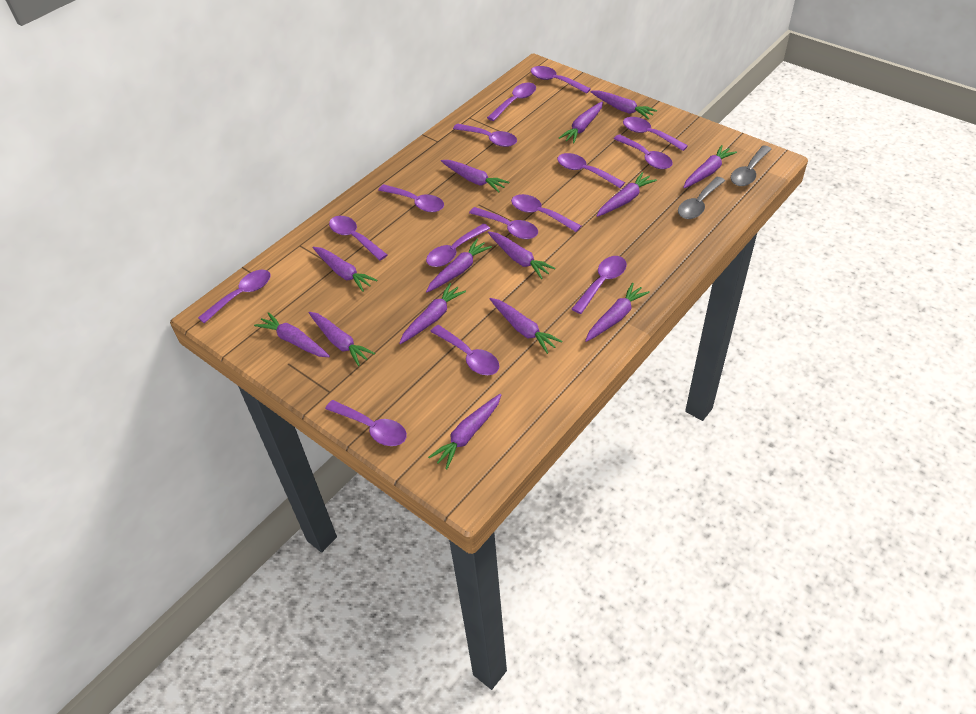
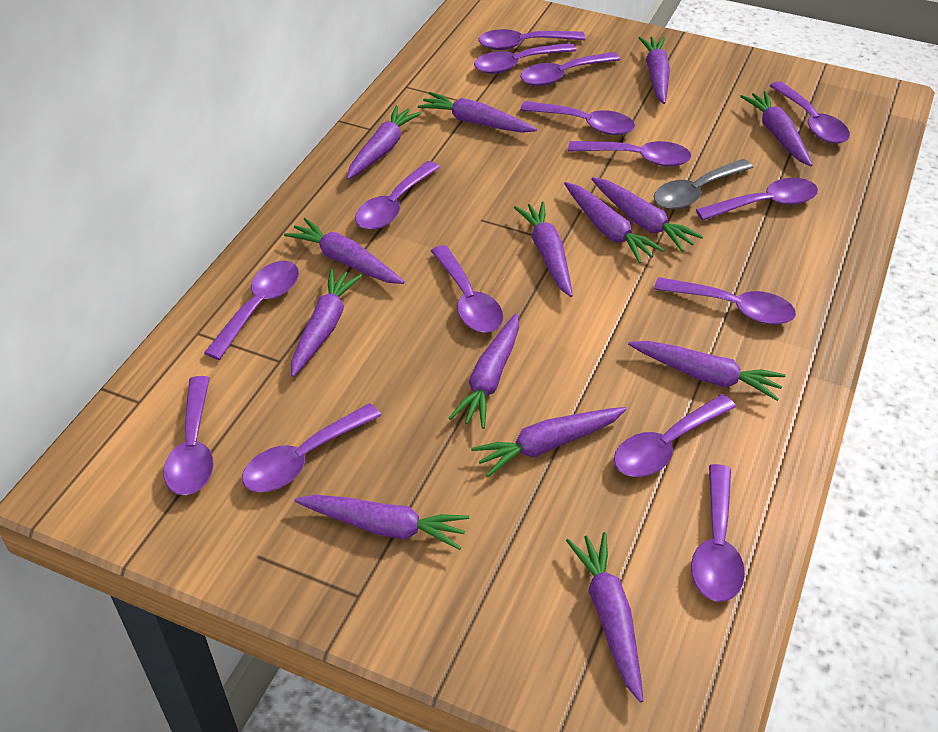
grey spoon: 2 -> 1

